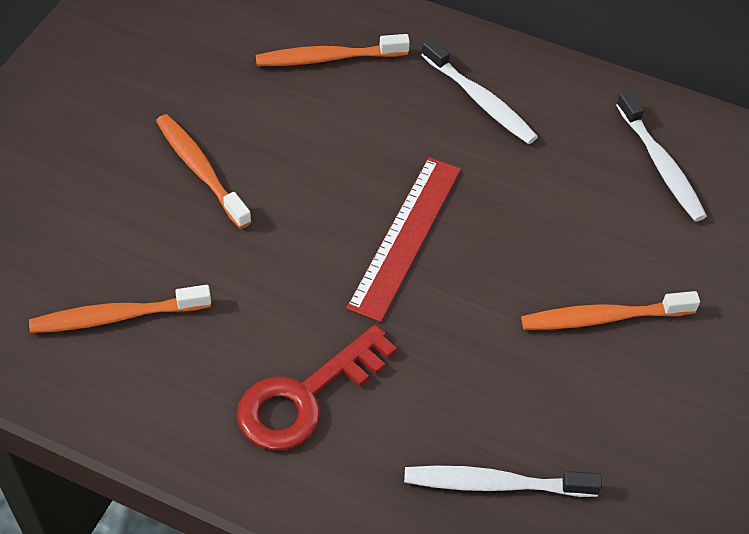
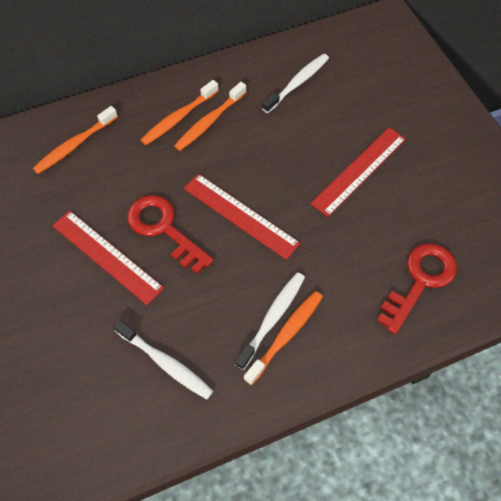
red key: 1 -> 2
red ruler: 1 -> 3

